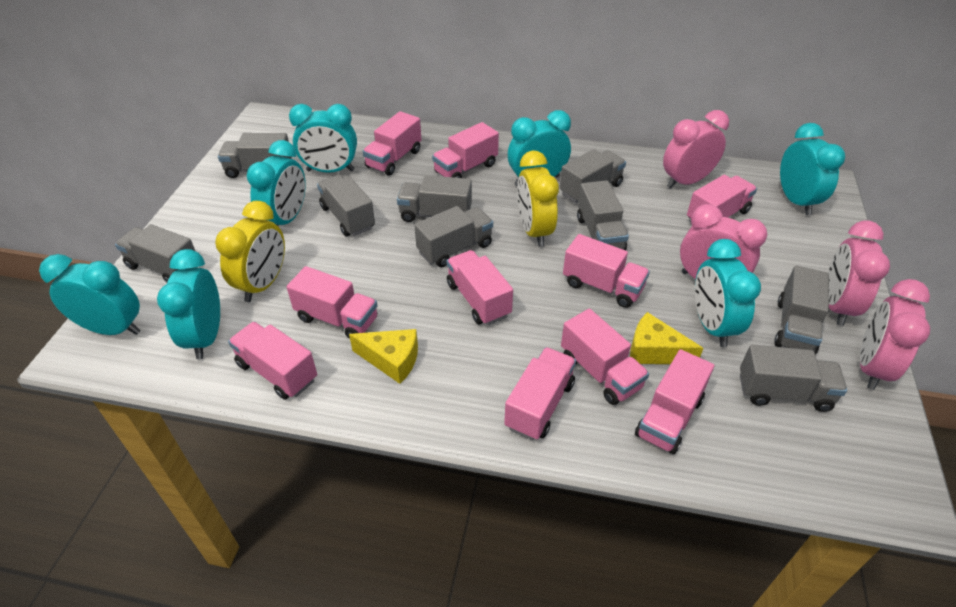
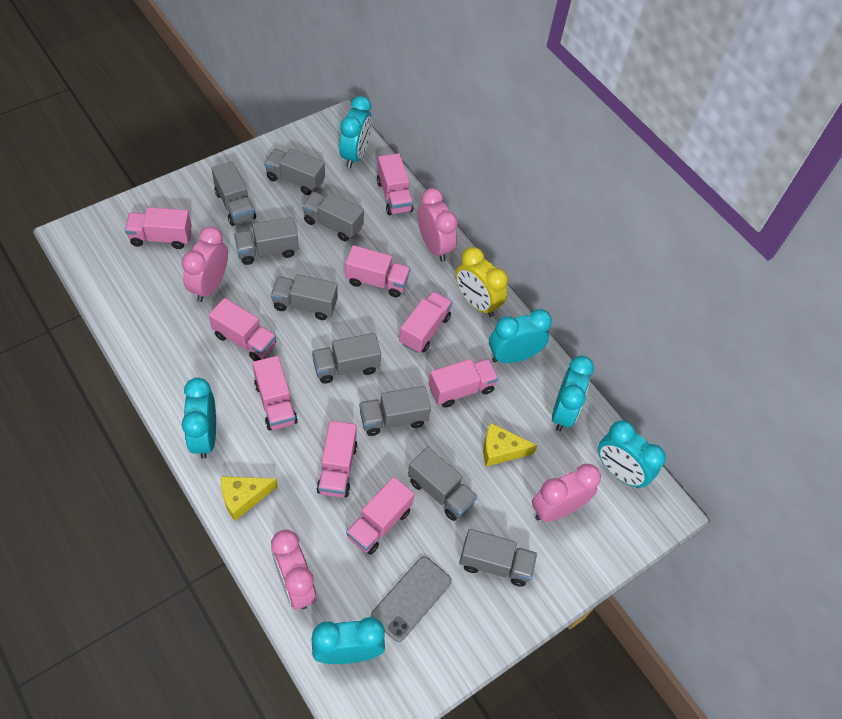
grey phone: 0 -> 1
pink truck: 10 -> 9
turquoise clock: 7 -> 6
yellow clock: 2 -> 1

